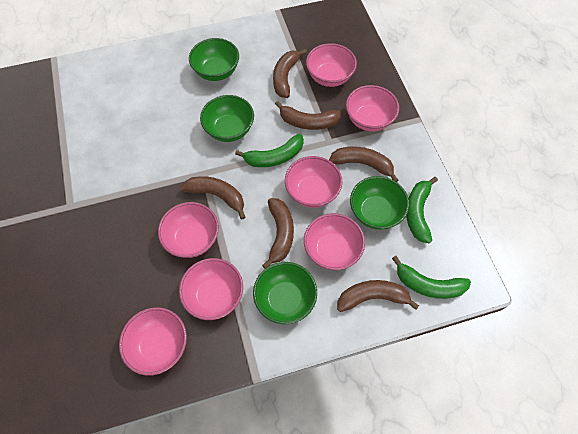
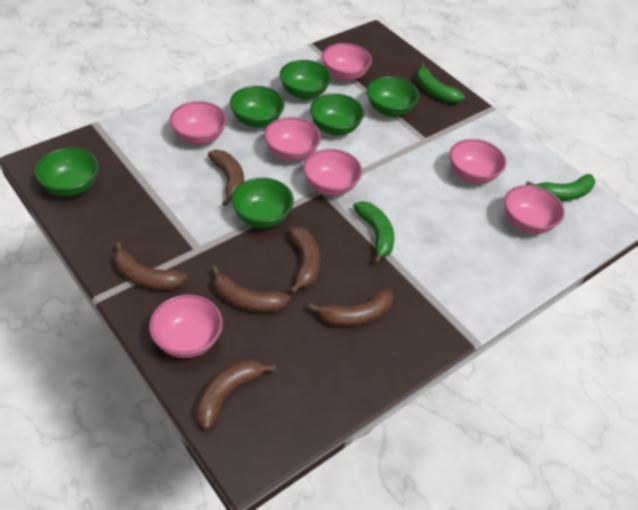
green bowl: 4 -> 6

